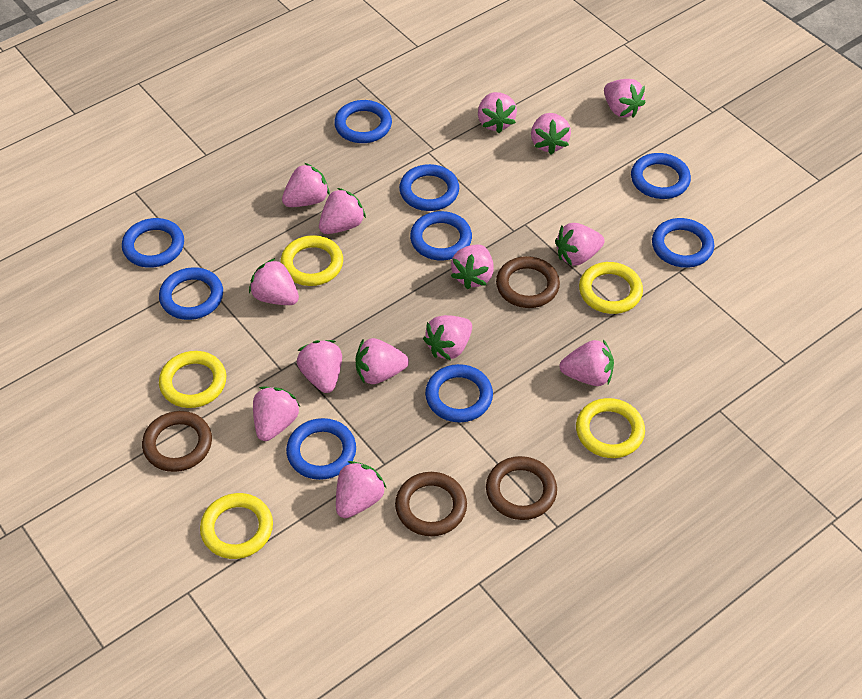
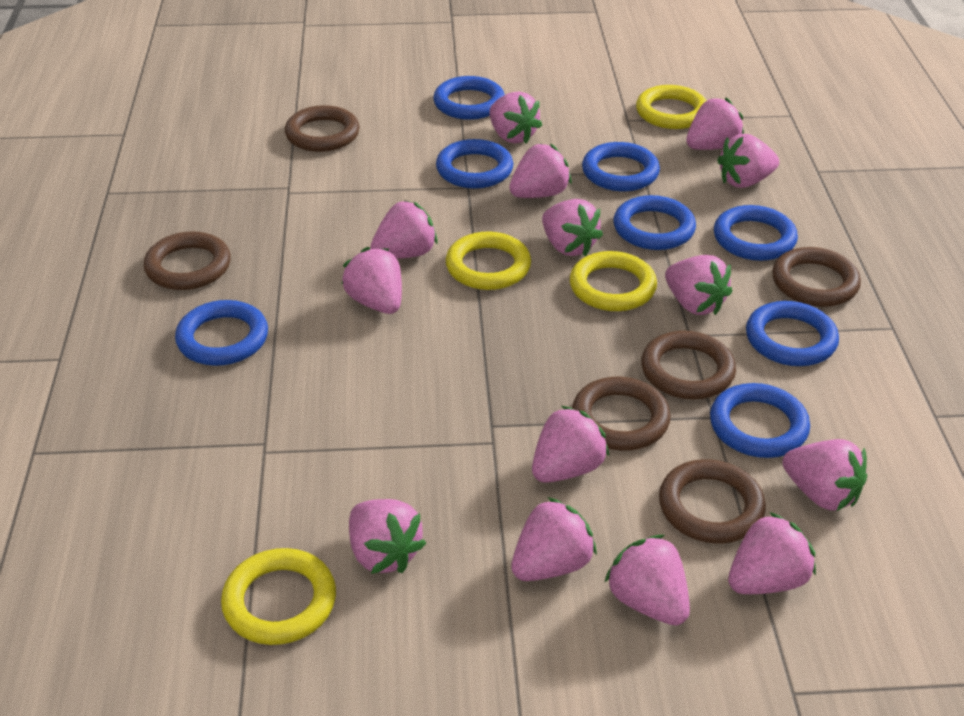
blue ring: 9 -> 8
brown ring: 4 -> 6
yellow ring: 5 -> 4

